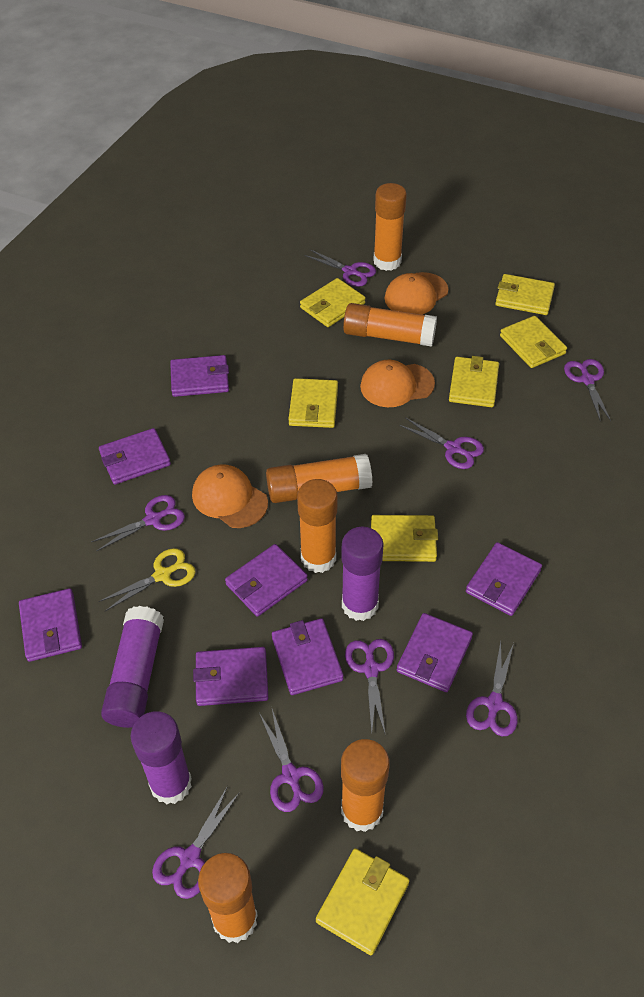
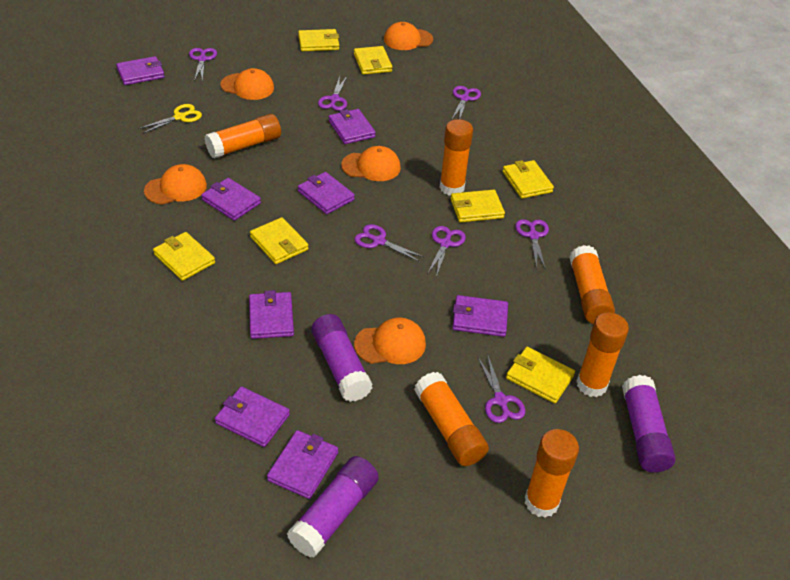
orange cap: 3 -> 5
purple scissors: 8 -> 7

